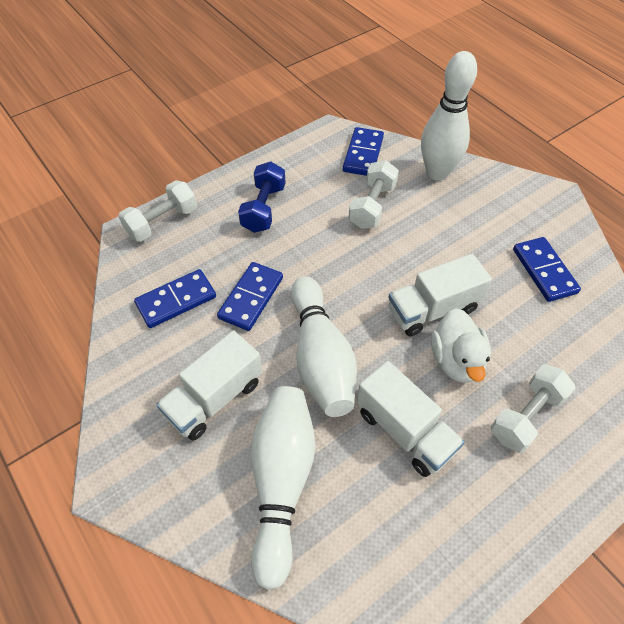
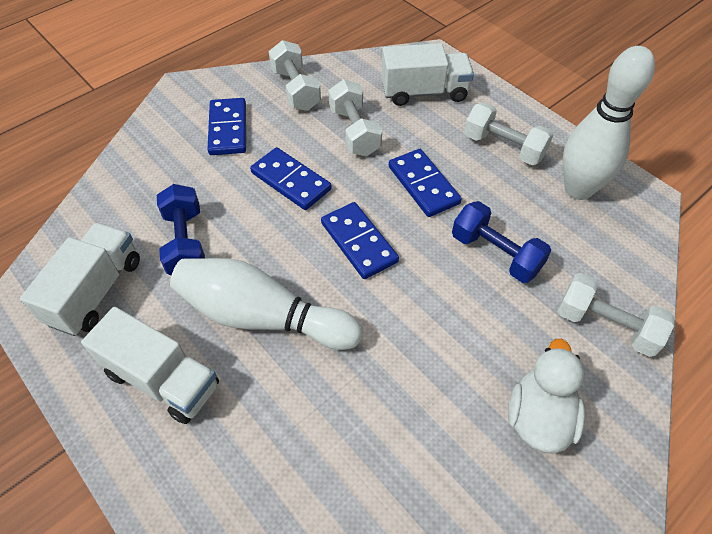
blue dumbbell: 1 -> 2
white bowling pin: 3 -> 2
white dumbbell: 3 -> 4

